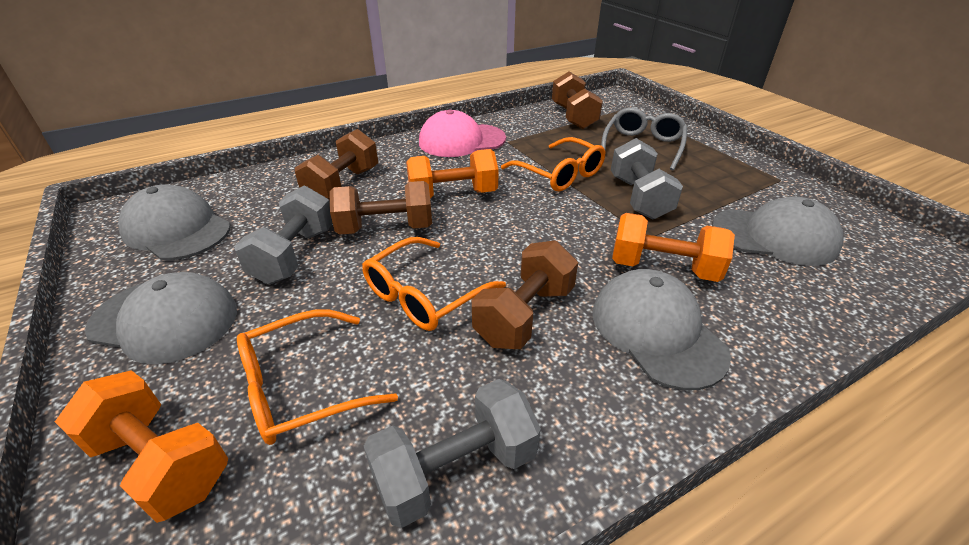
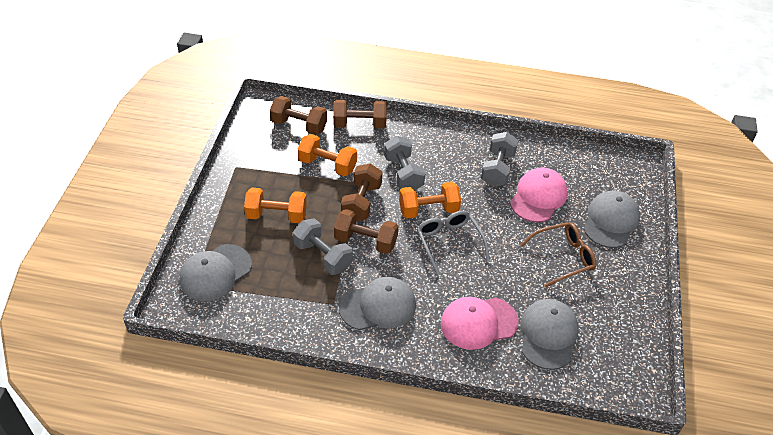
brown glasses: 0 -> 1
orange glasses: 3 -> 0
pink cap: 1 -> 2

